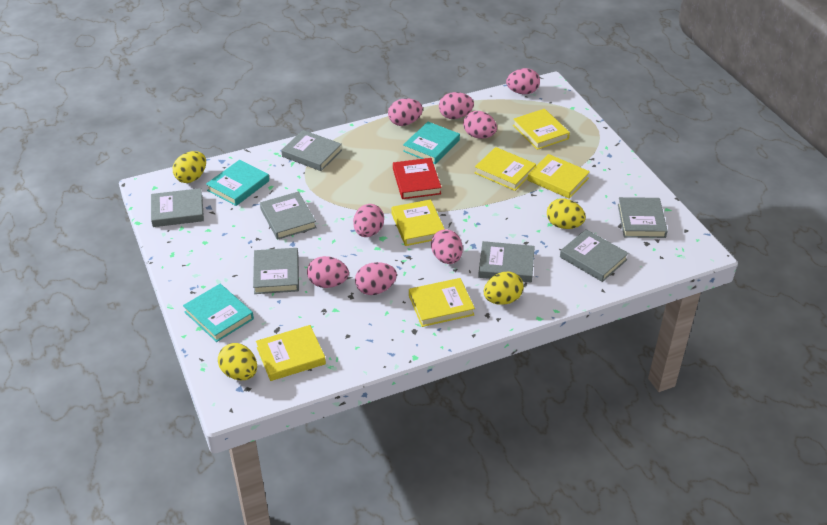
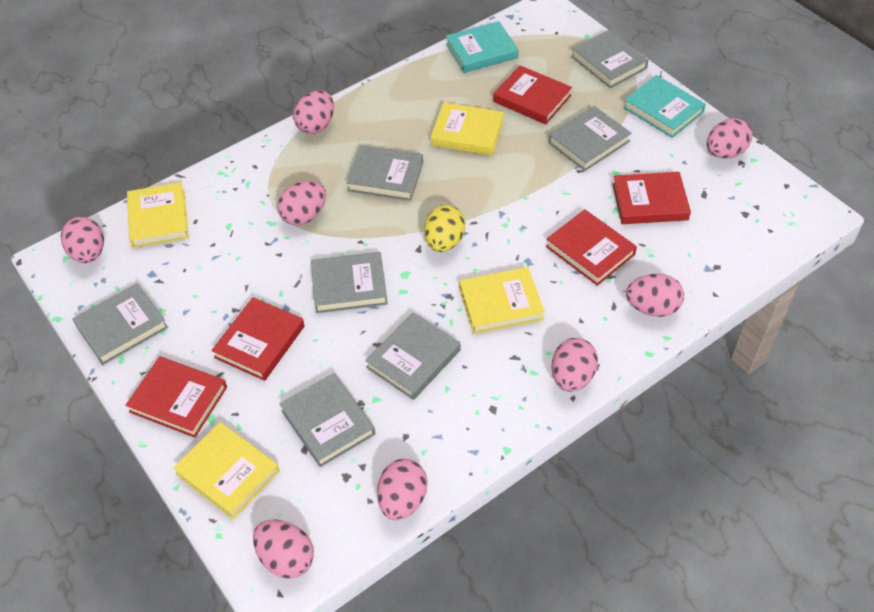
red book: 1 -> 5
turquoise book: 3 -> 2
yellow book: 6 -> 4
yellow egg: 4 -> 1

